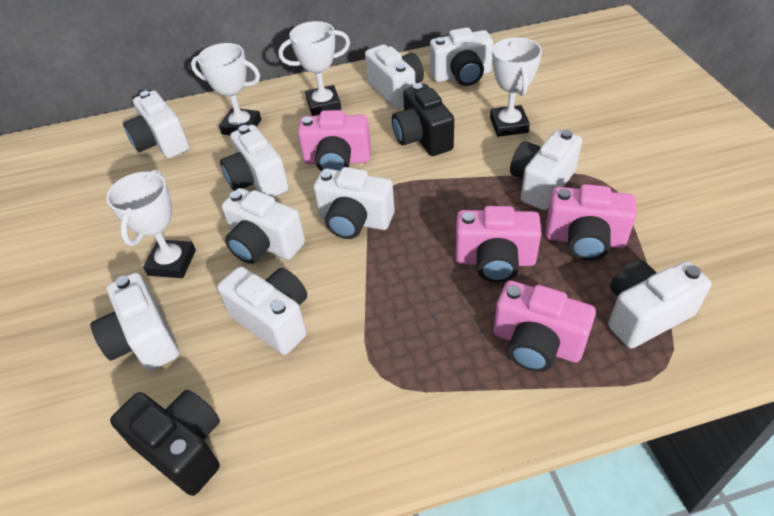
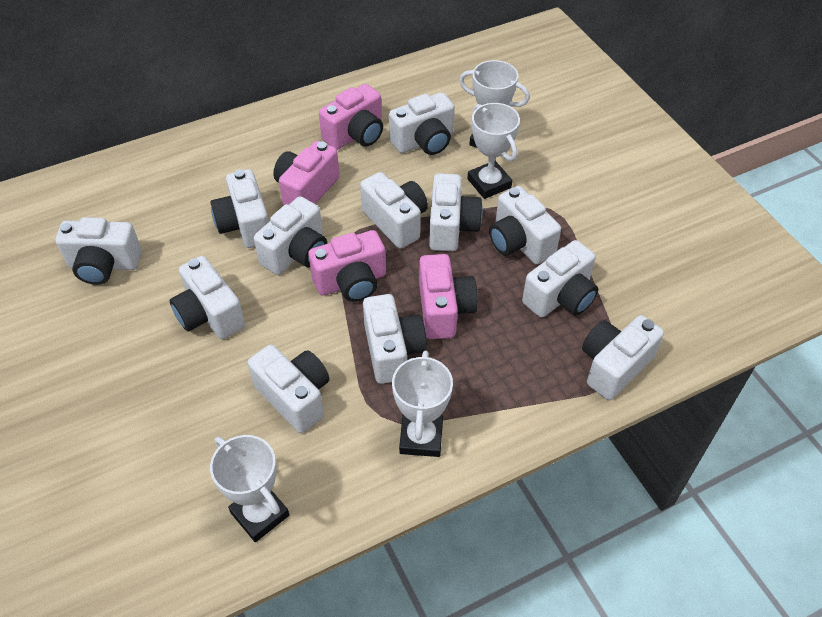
black camera: 2 -> 0
white camera: 10 -> 12

